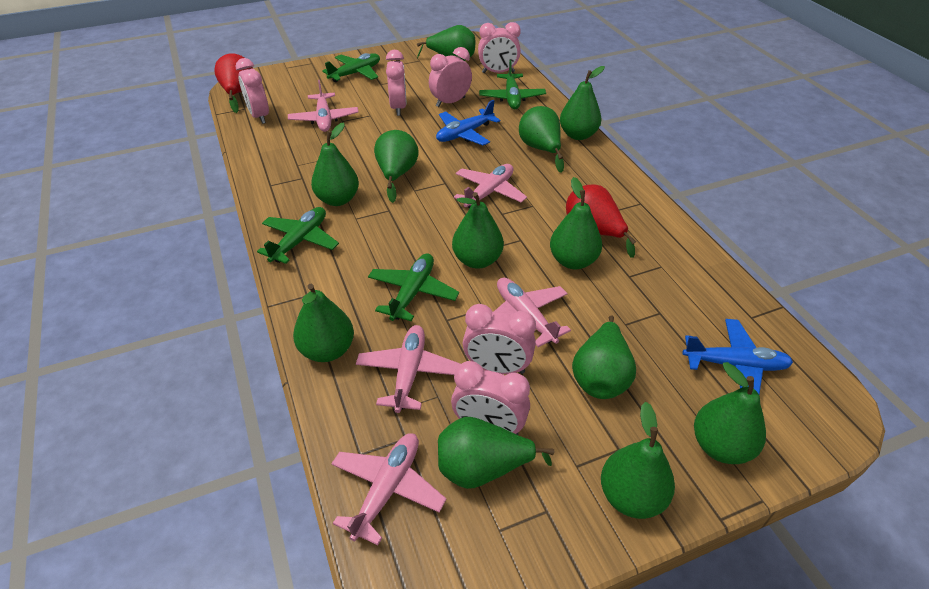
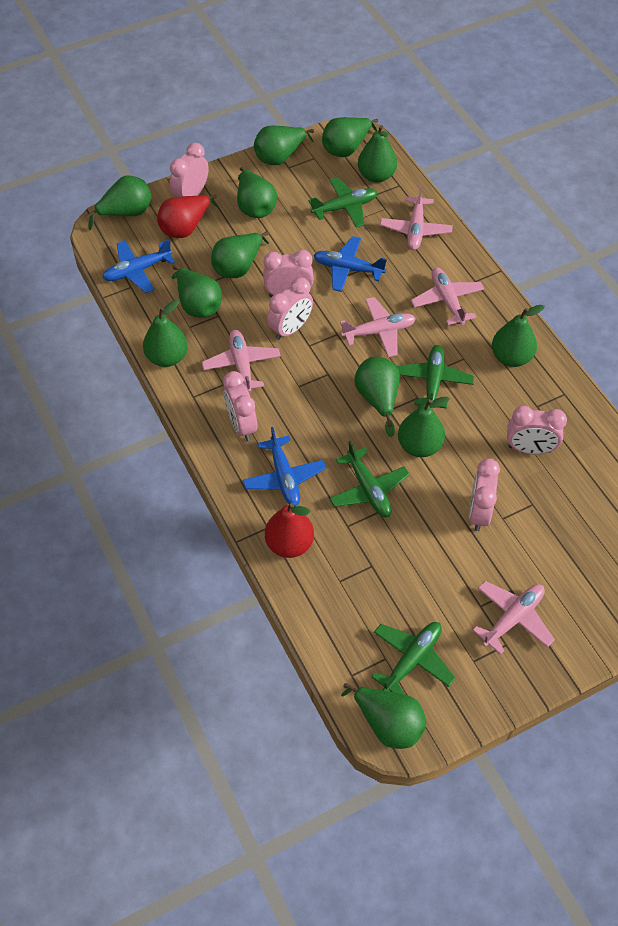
blue plane: 2 -> 3

